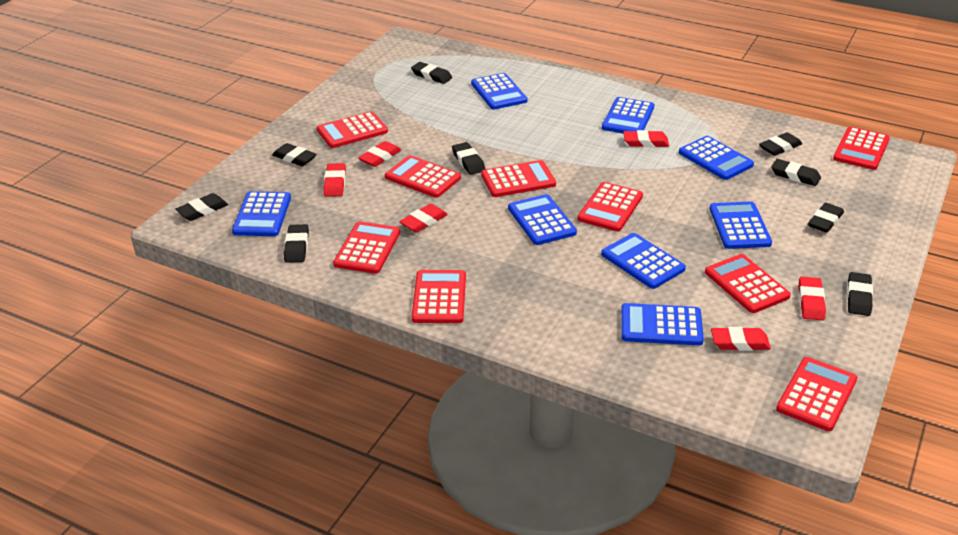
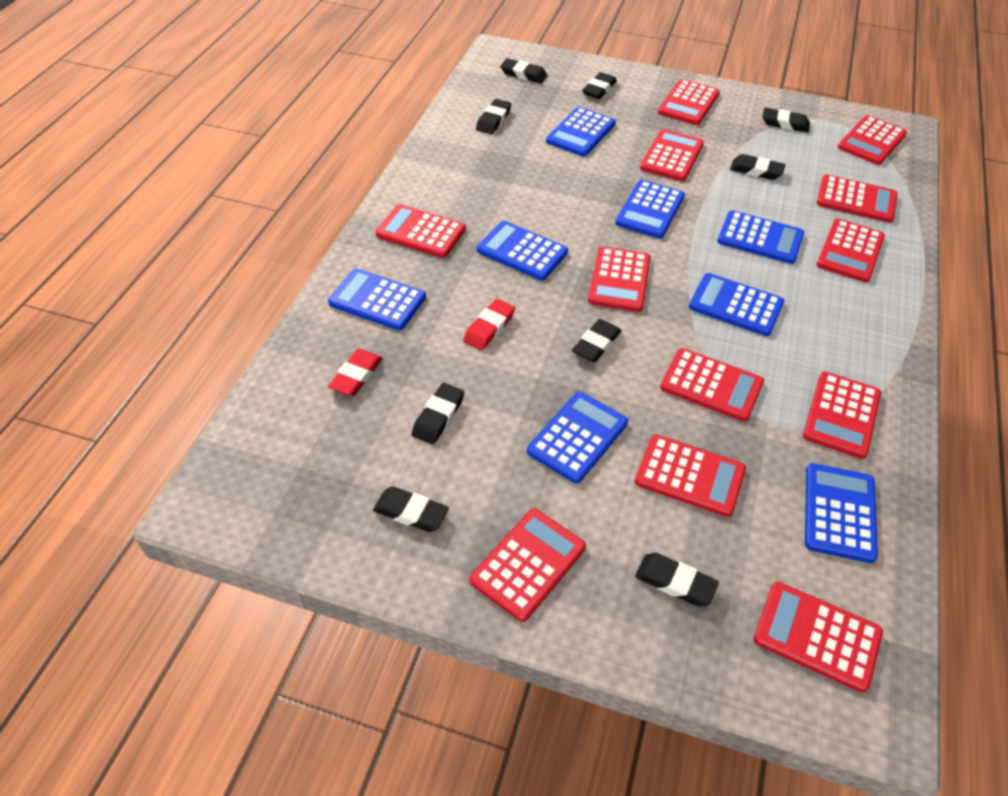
red calculator: 9 -> 12
red eraser: 6 -> 2

